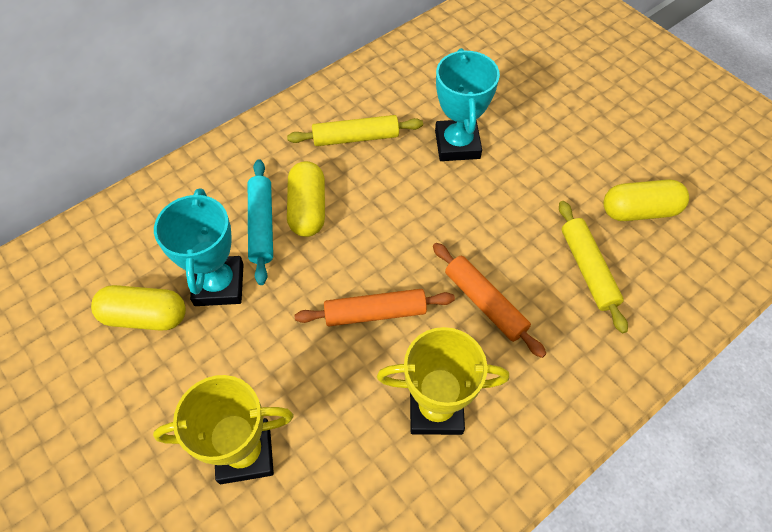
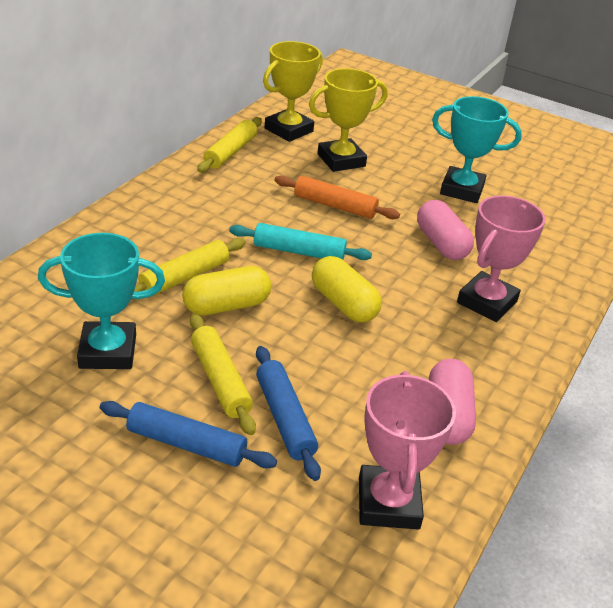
blue rolling pin: 0 -> 2
orange rolling pin: 2 -> 1
pink capsule: 0 -> 2
pink trophy: 0 -> 2
yellow capsule: 3 -> 2
yellow rolling pin: 2 -> 3

